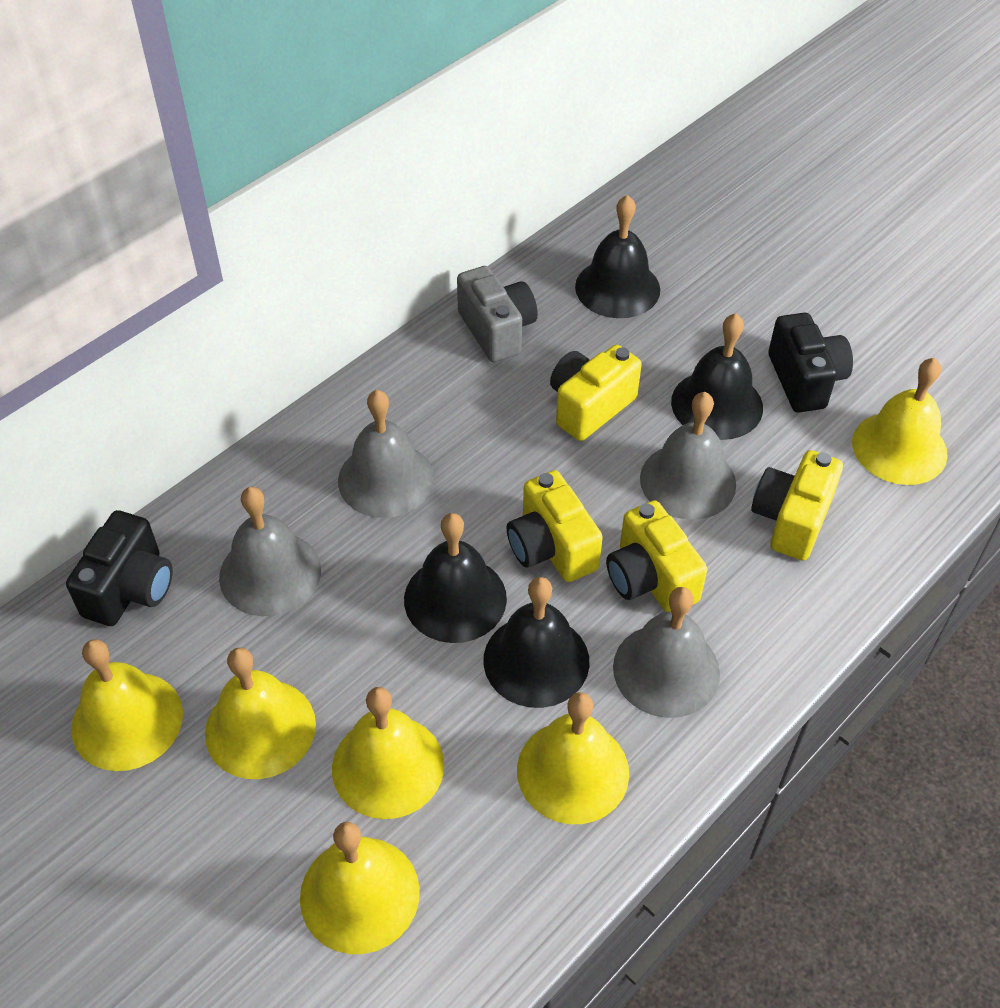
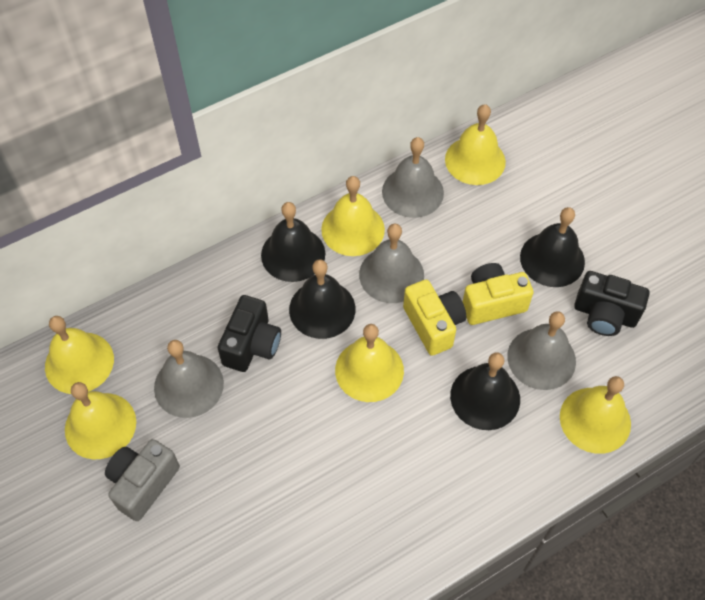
yellow camera: 4 -> 2

